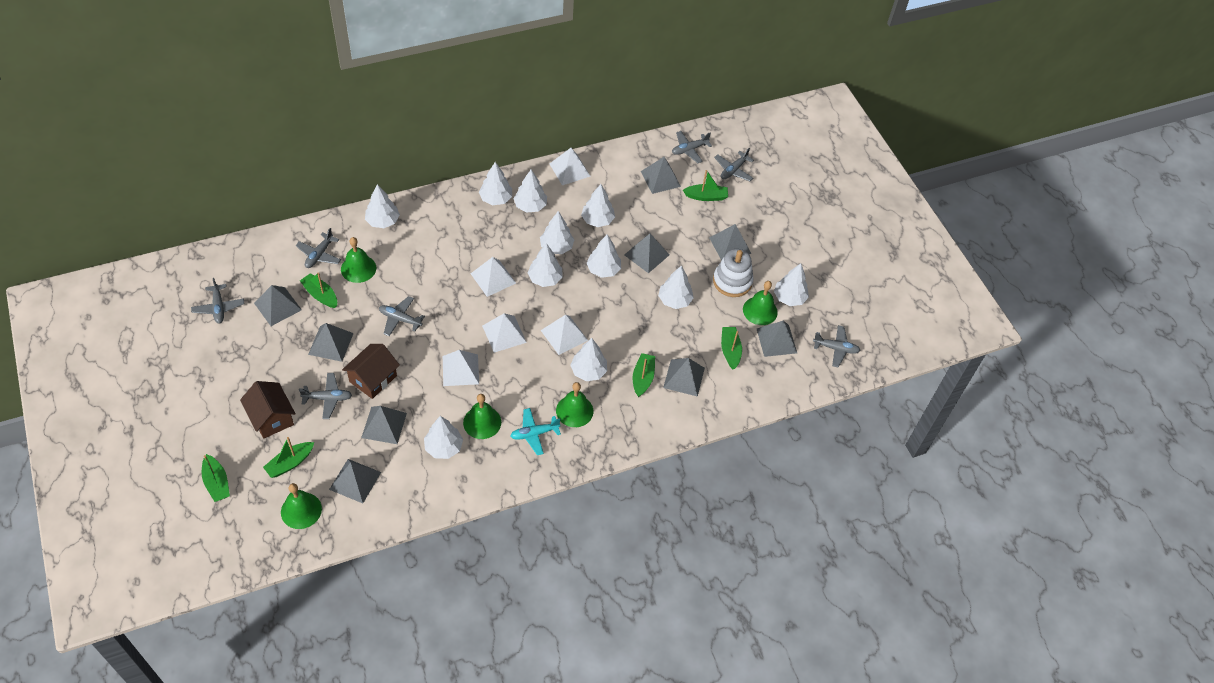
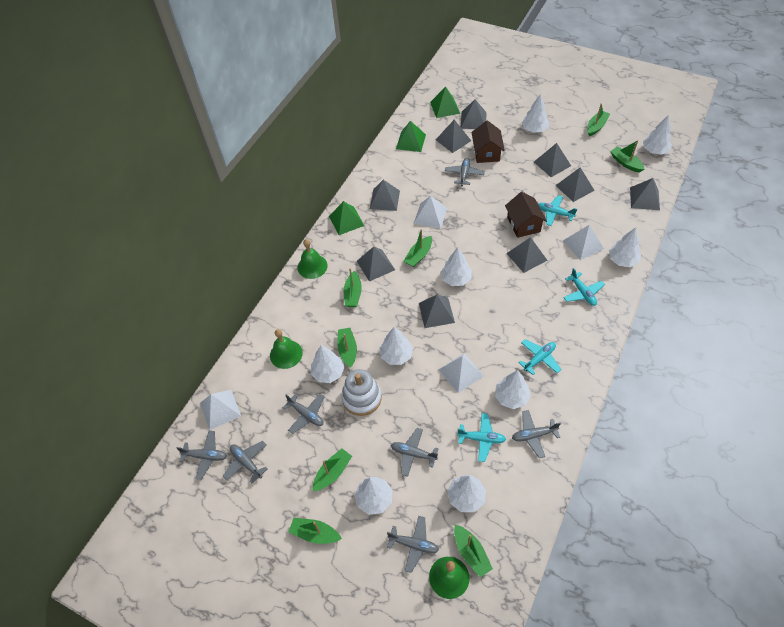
green bell: 5 -> 3
green boat: 6 -> 8
green pyramid: 0 -> 3
turquoise plane: 1 -> 4
white pyramid: 5 -> 4
white tree: 11 -> 9

